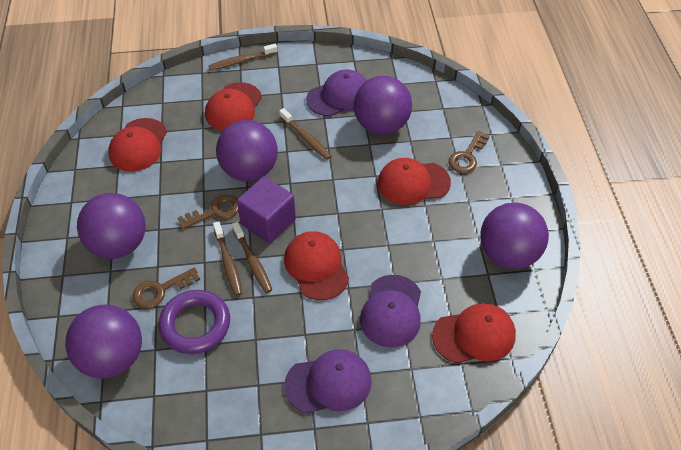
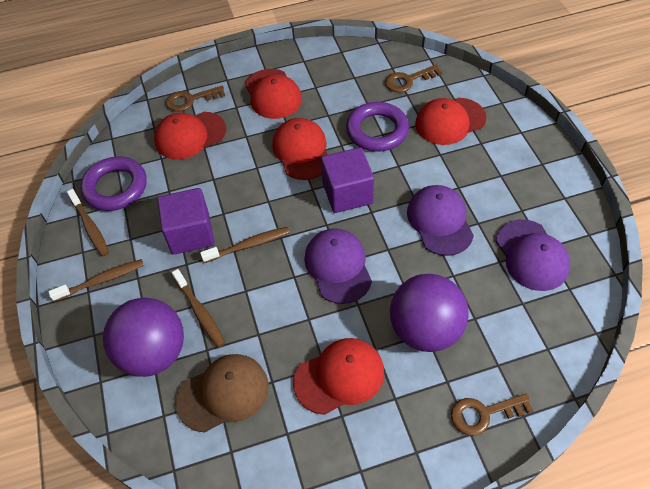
brown cap: 0 -> 1
purple ball: 5 -> 2
purple cube: 1 -> 2
purple ring: 1 -> 2

